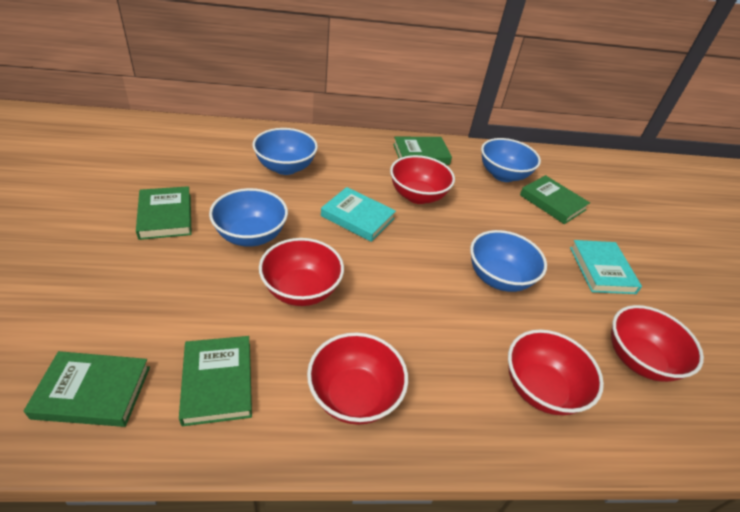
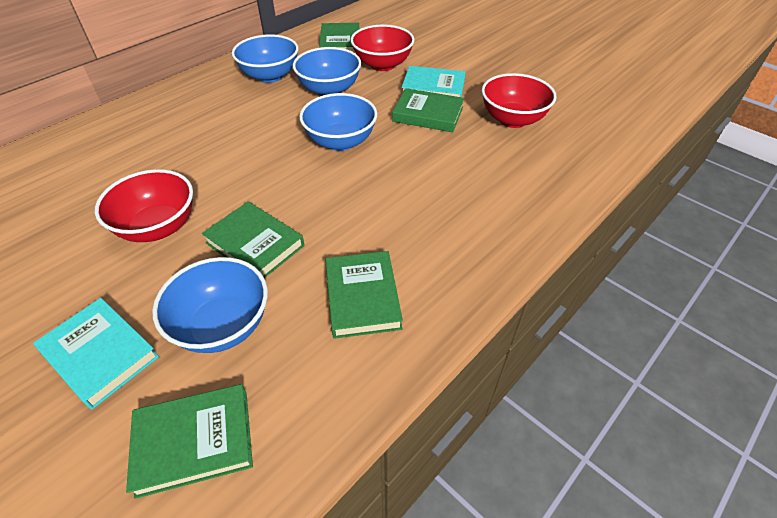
red bowl: 5 -> 3

